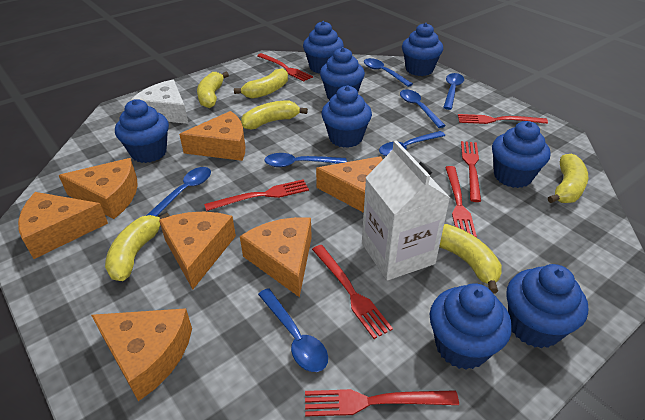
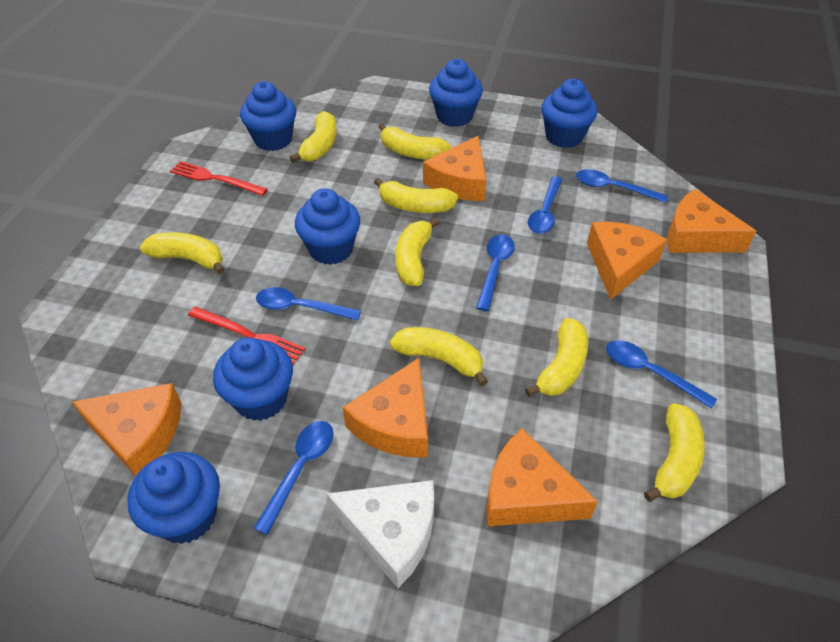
blue cupcake: 8 -> 6
blue spoon: 7 -> 6
orange cheese: 7 -> 6
red fork: 7 -> 2
white carton: 1 -> 0
yellow banana: 6 -> 8

